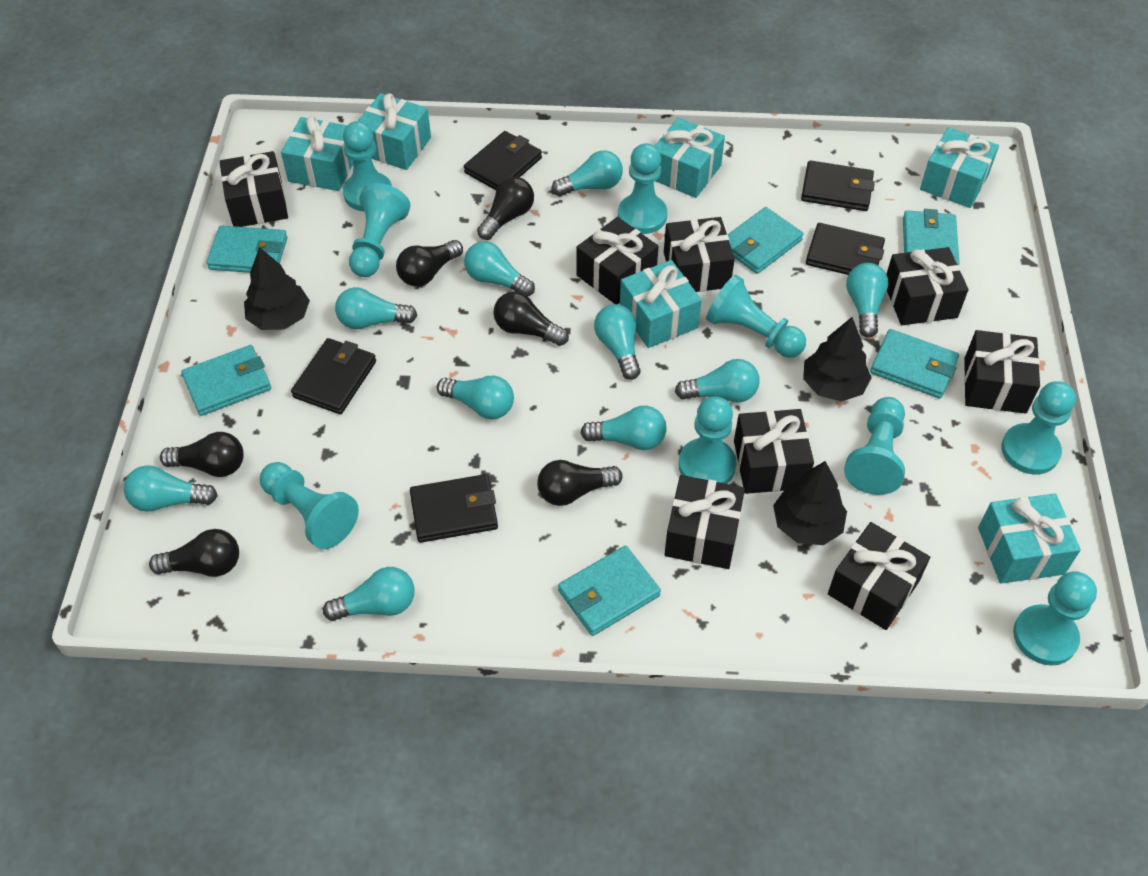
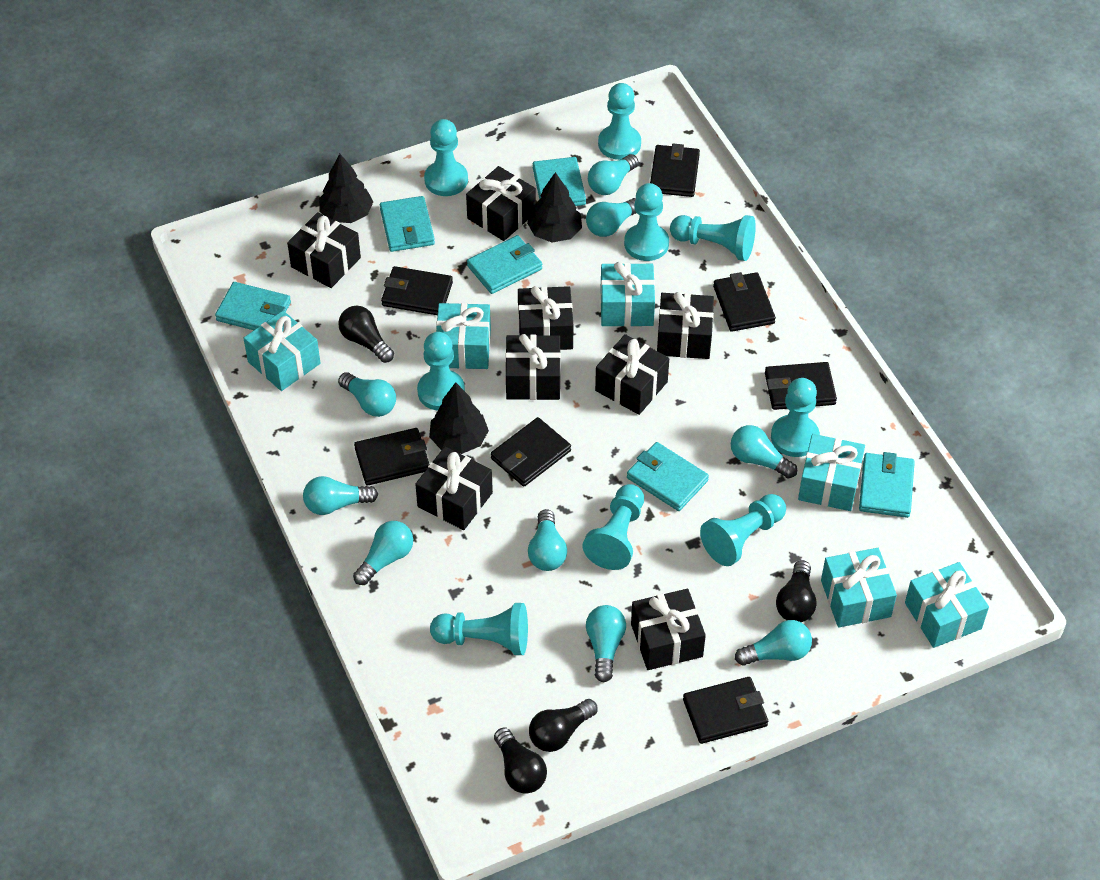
black light bulb: 6 -> 4
black wallet: 5 -> 7
turquoise light bulb: 10 -> 9

